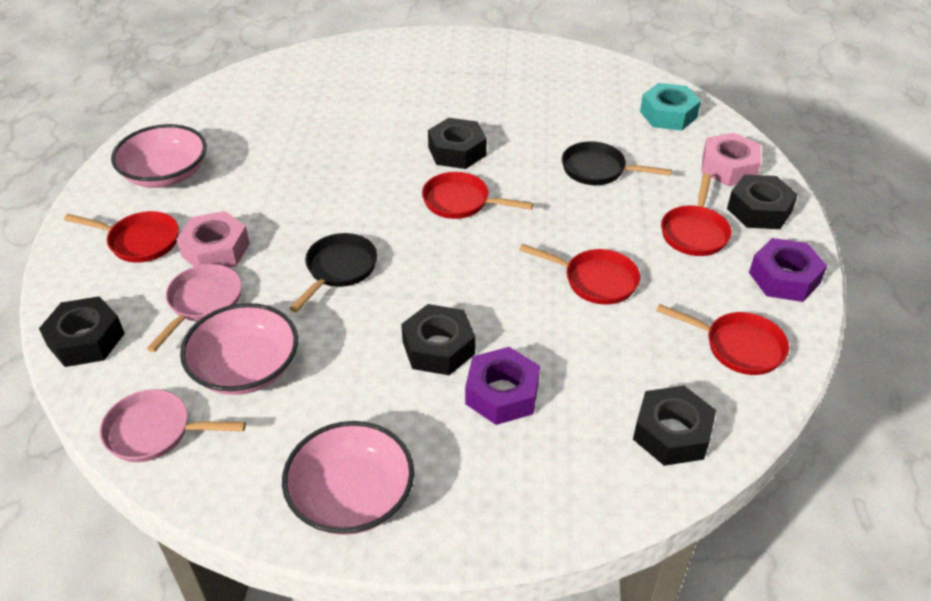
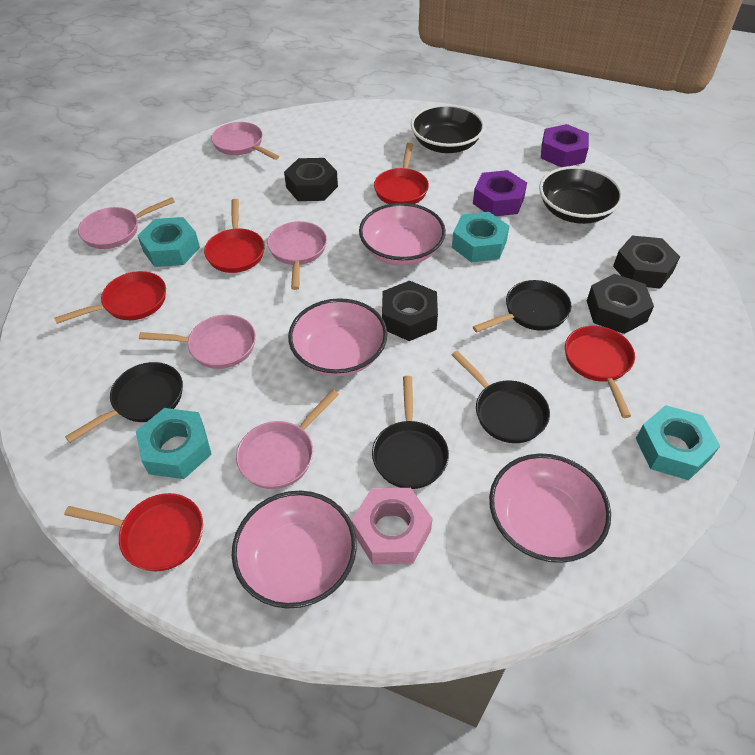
black bowl: 0 -> 2
black nut: 5 -> 4
black pan: 2 -> 4
pink bowl: 3 -> 4
pink nut: 2 -> 1
pink pan: 2 -> 5
turquoise nut: 1 -> 4

